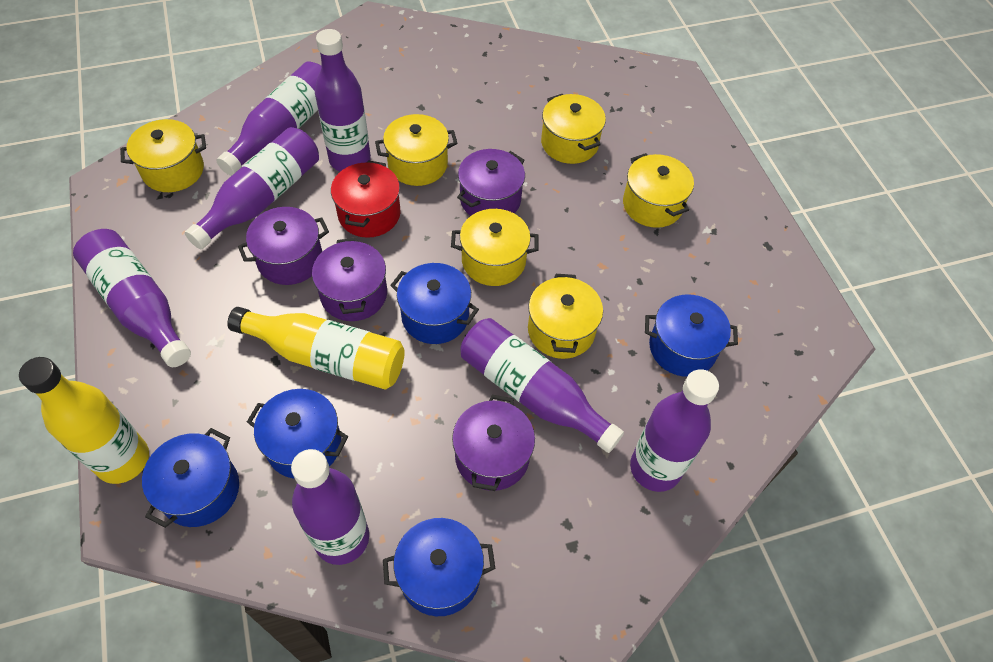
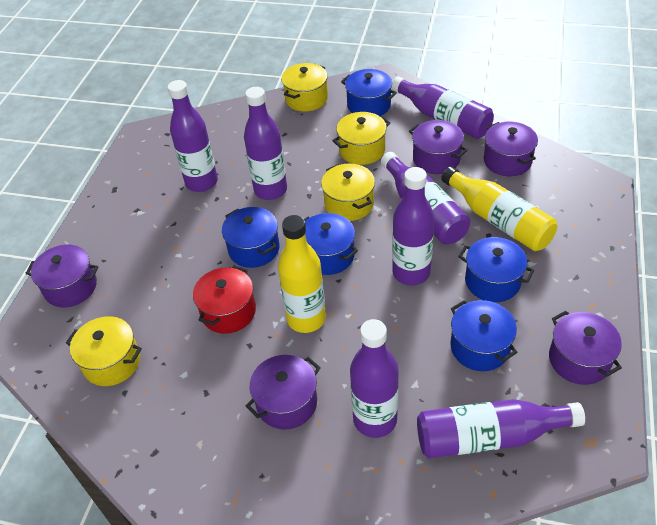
purple pot: 4 -> 5
yellow pot: 6 -> 4

